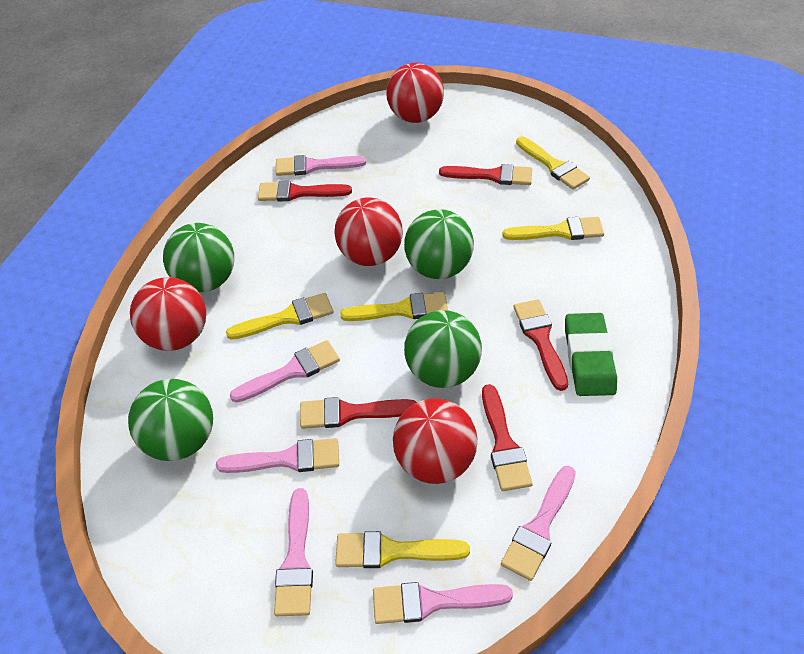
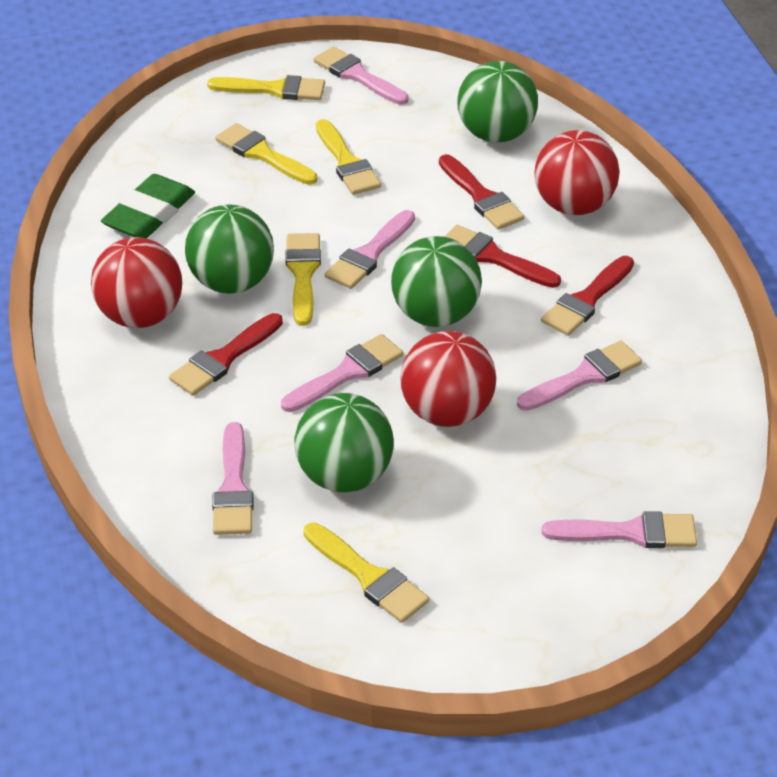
red ball: 4 -> 3
red brush: 5 -> 4

